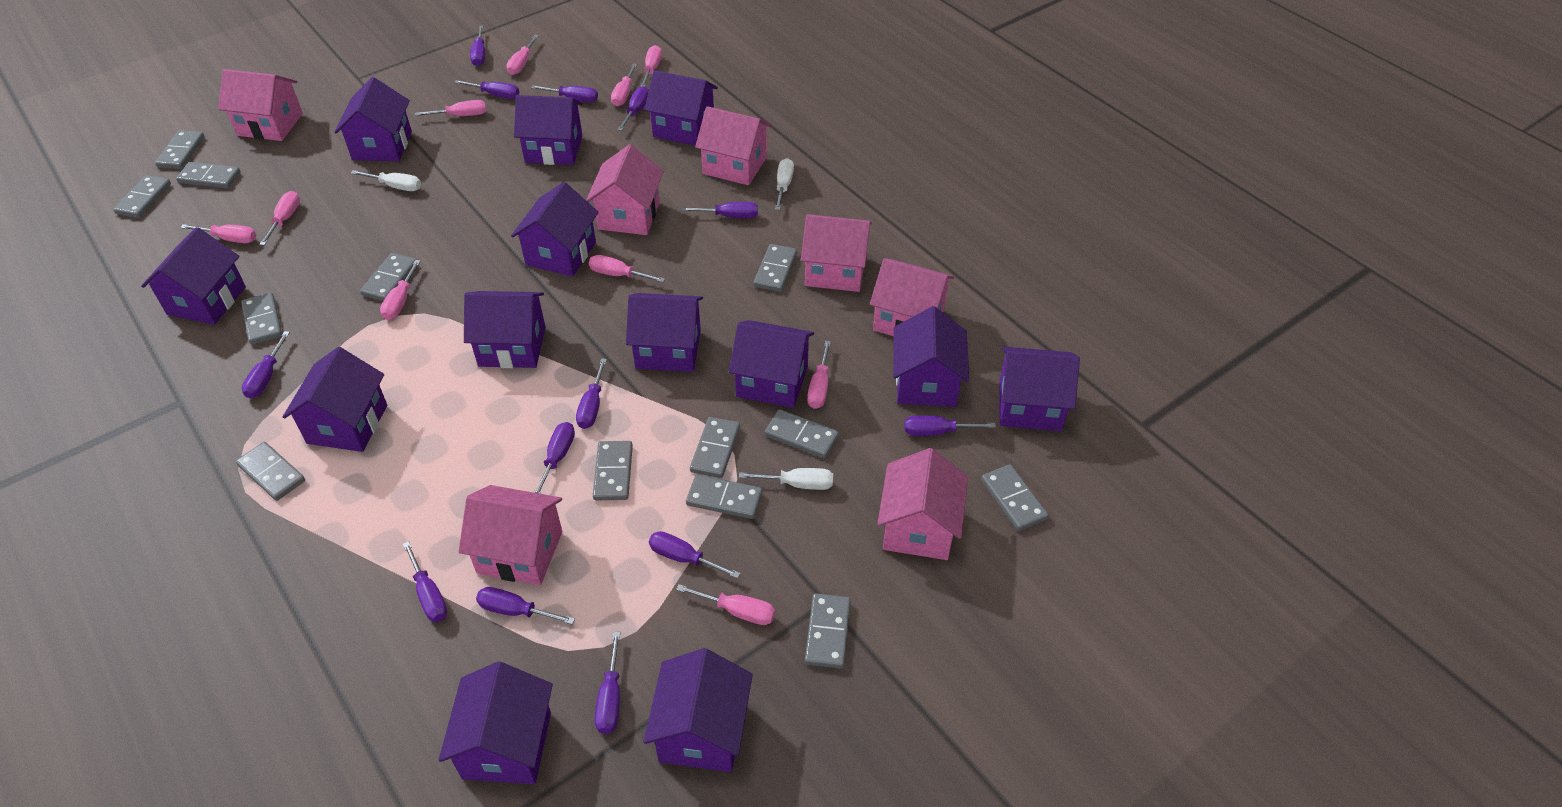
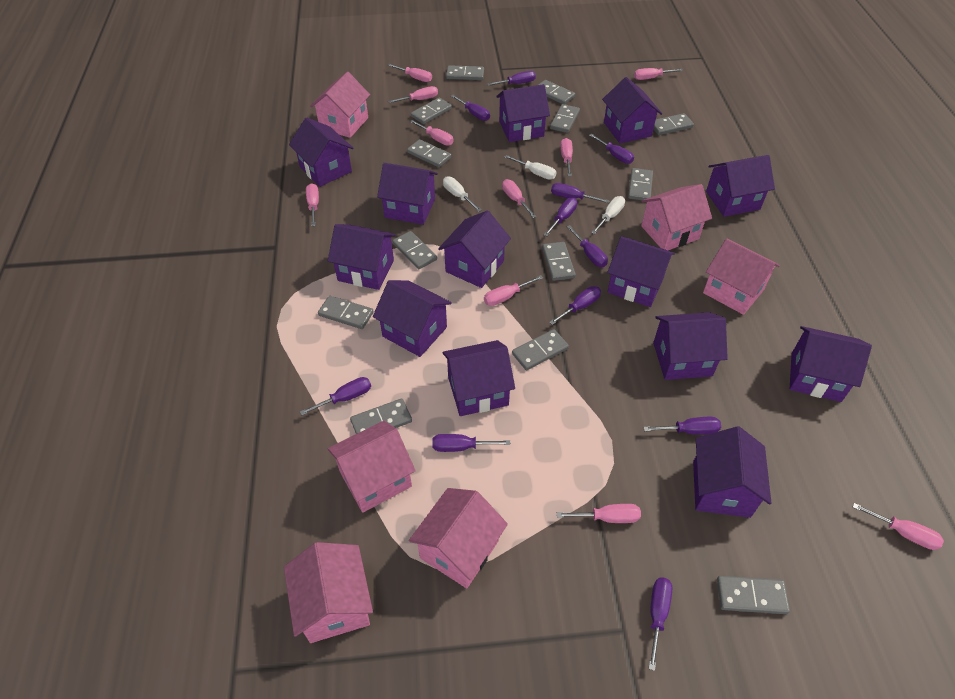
pink house: 7 -> 6
purple screwdriver: 13 -> 11

